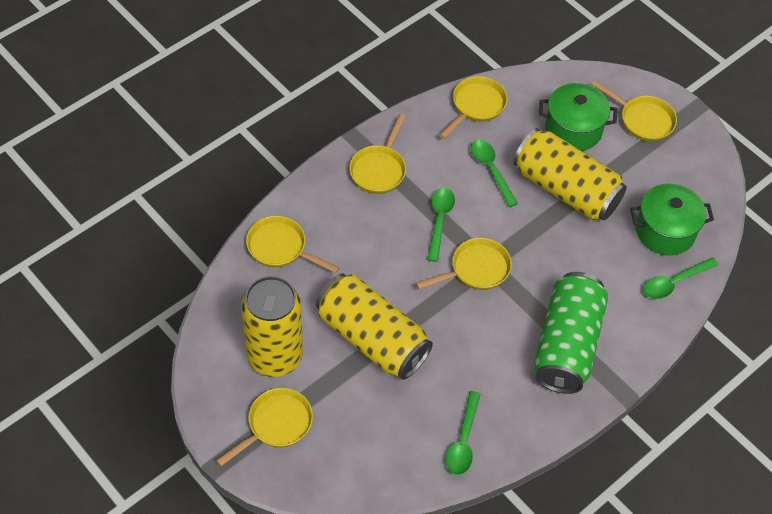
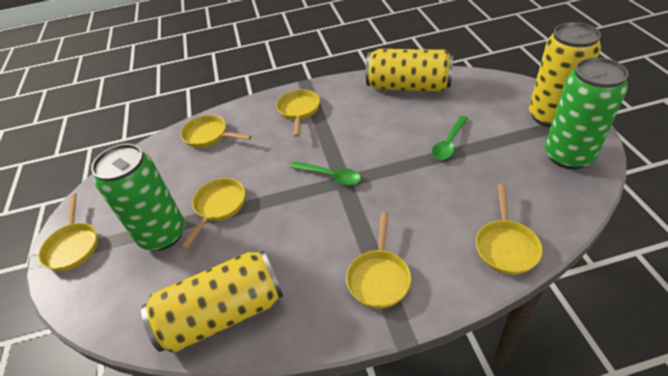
green can: 1 -> 2
green pot: 2 -> 0
green spoon: 4 -> 2

